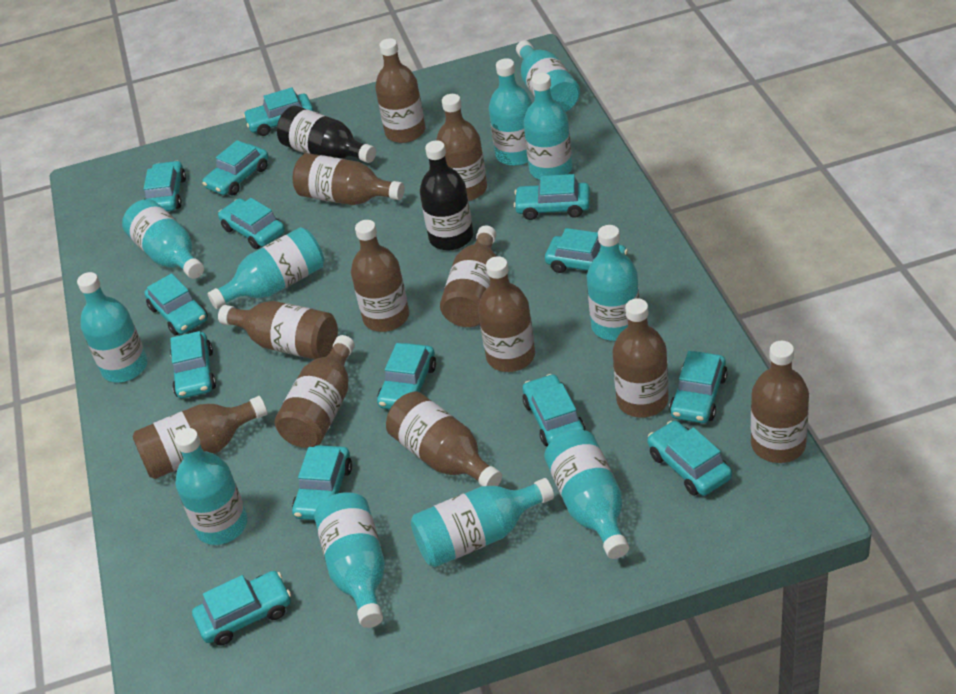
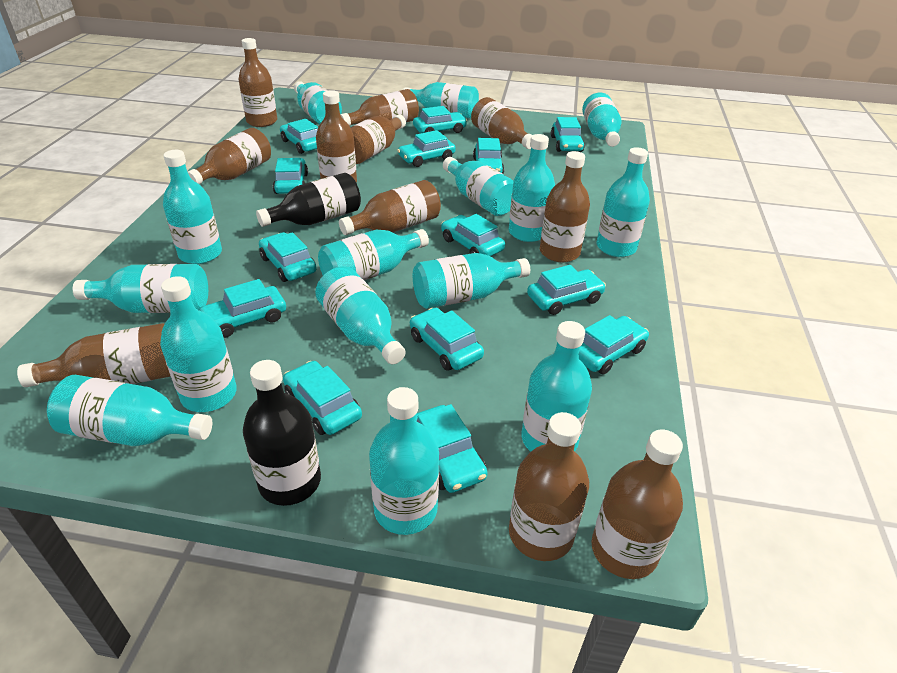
brown bottle: 12 -> 11
turquoise bottle: 11 -> 15

